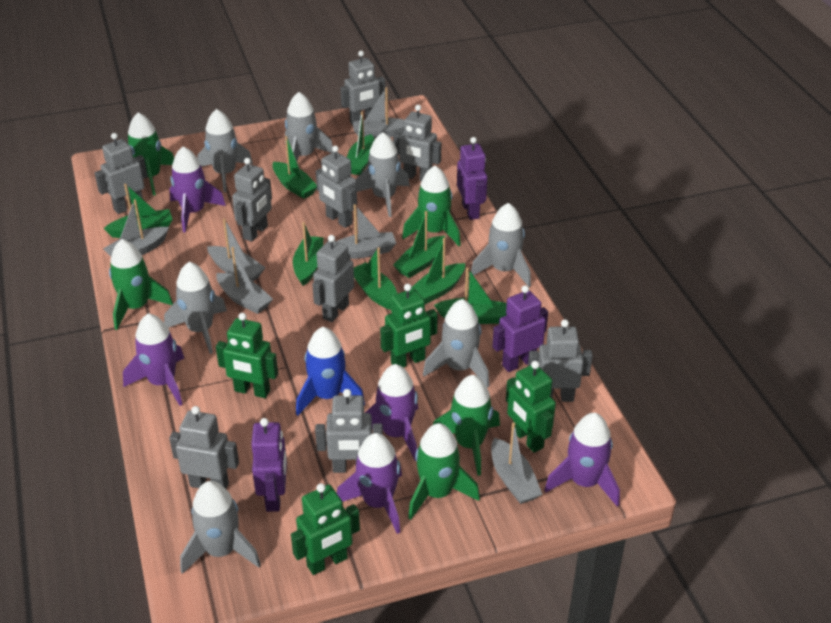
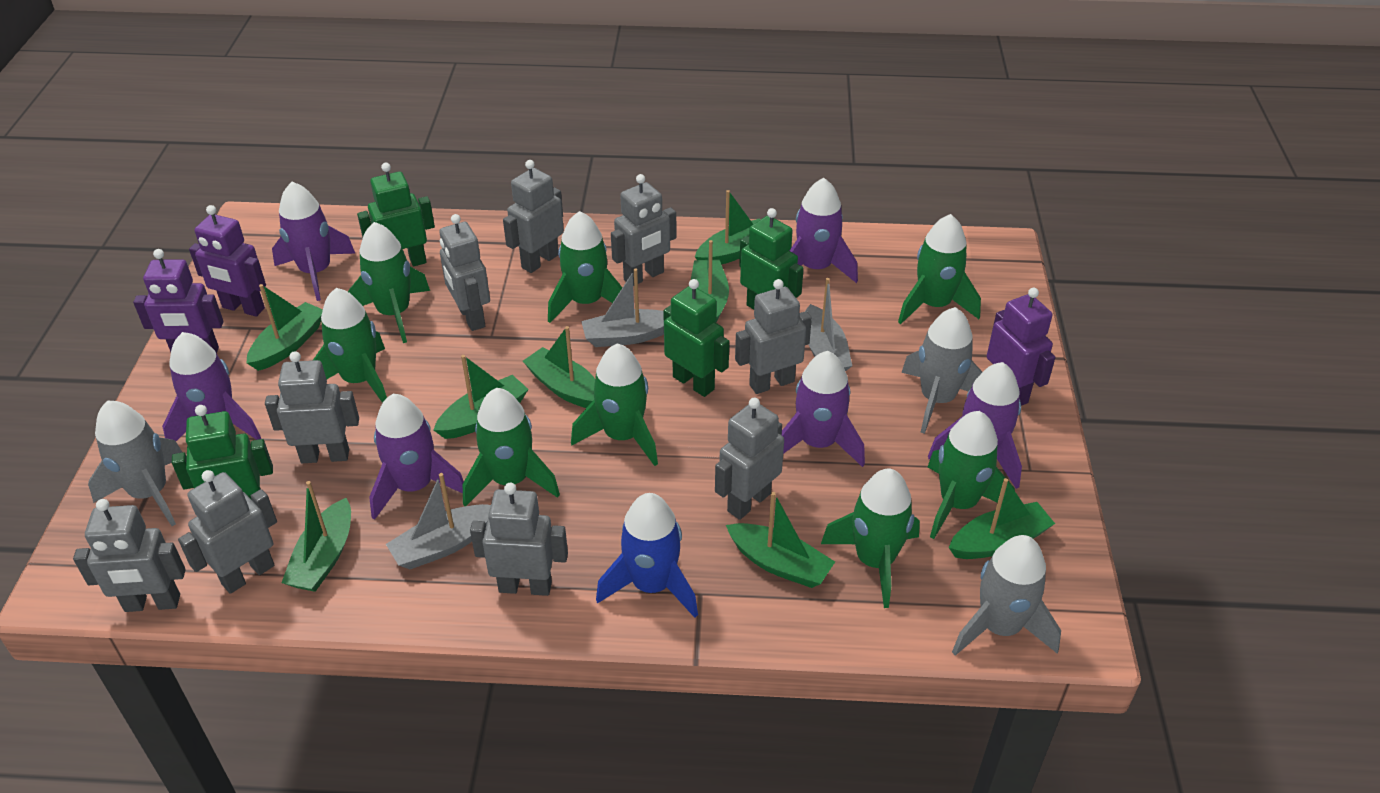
green rocket: 5 -> 8
grey boat: 6 -> 3
grey rocket: 7 -> 3
purple rocket: 5 -> 6

